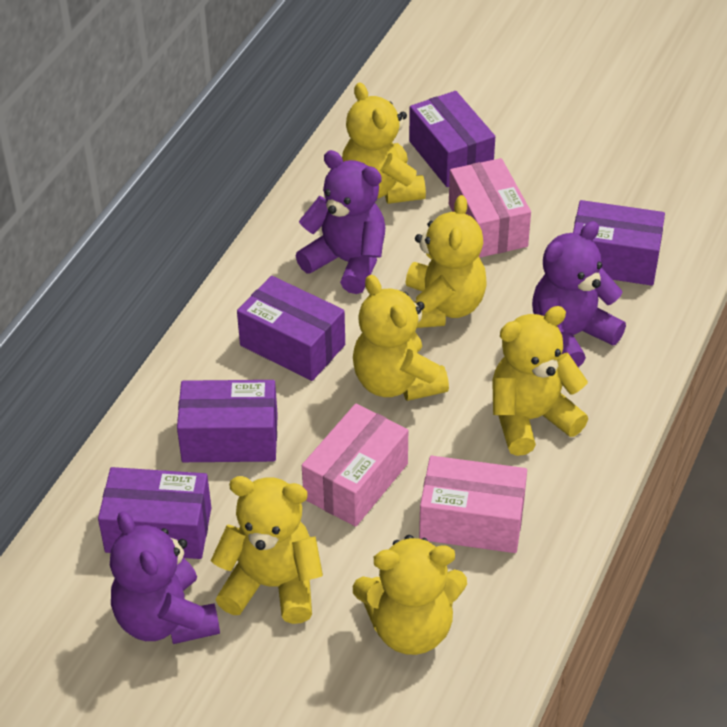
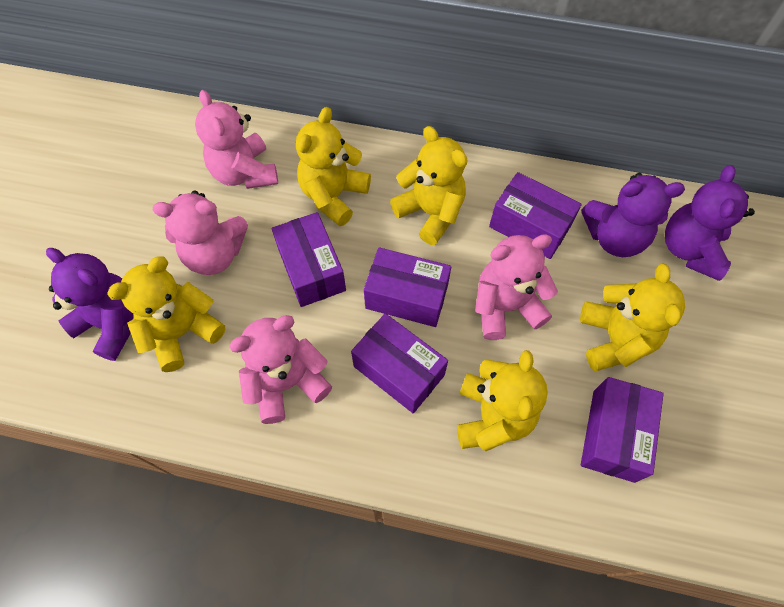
pink box: 3 -> 0
pink teddy bear: 0 -> 4
yellow teddy bear: 6 -> 5

